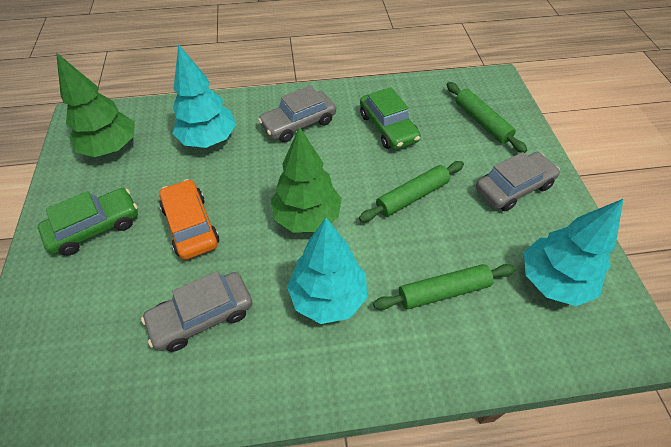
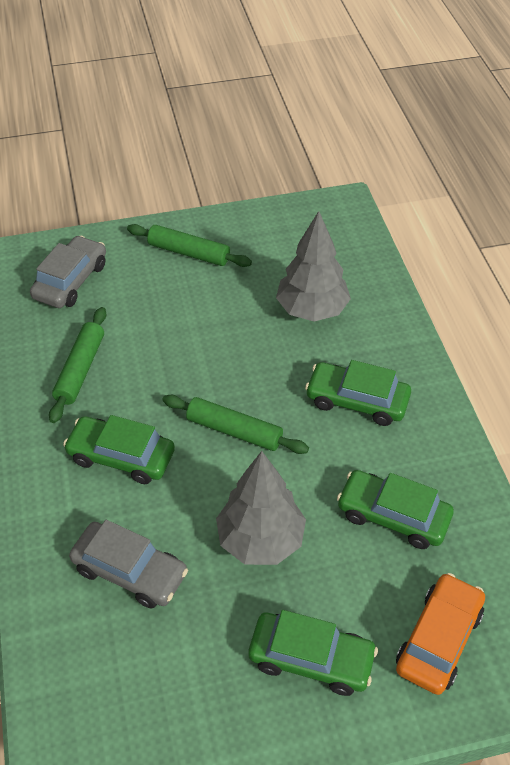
green car: 2 -> 4
green tree: 2 -> 0
grey car: 3 -> 2
grey tree: 0 -> 2
turquoise tree: 3 -> 0

